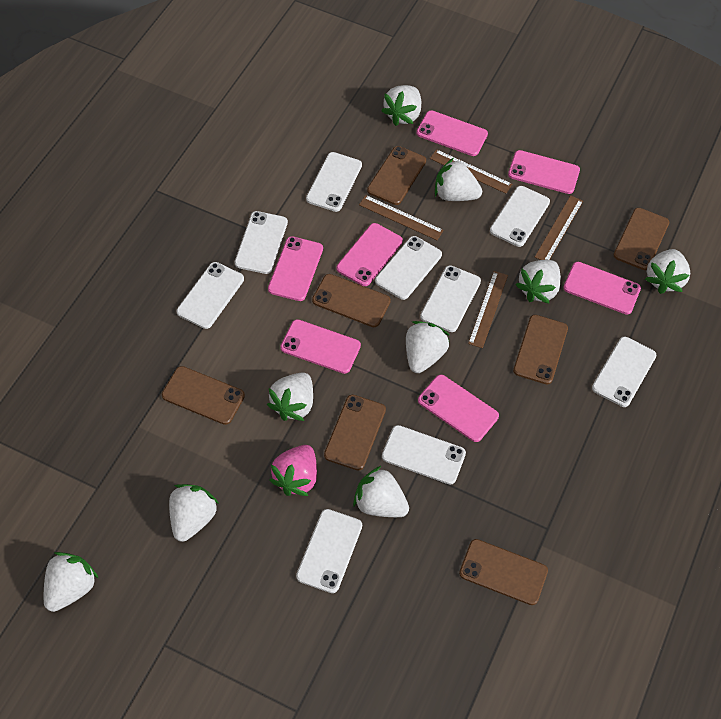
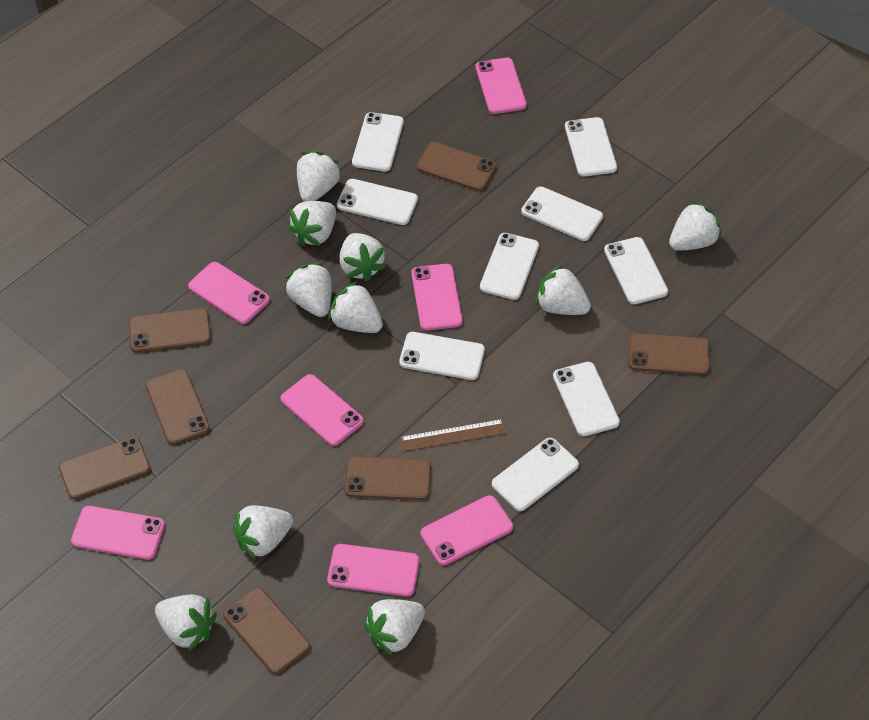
brown ruler: 4 -> 1
pink strawberry: 1 -> 0
white strawberry: 9 -> 10

